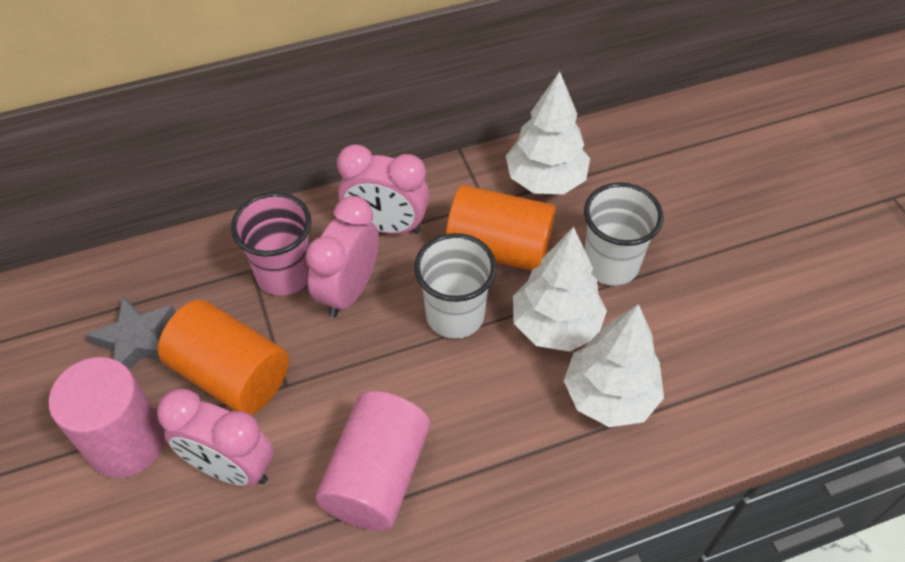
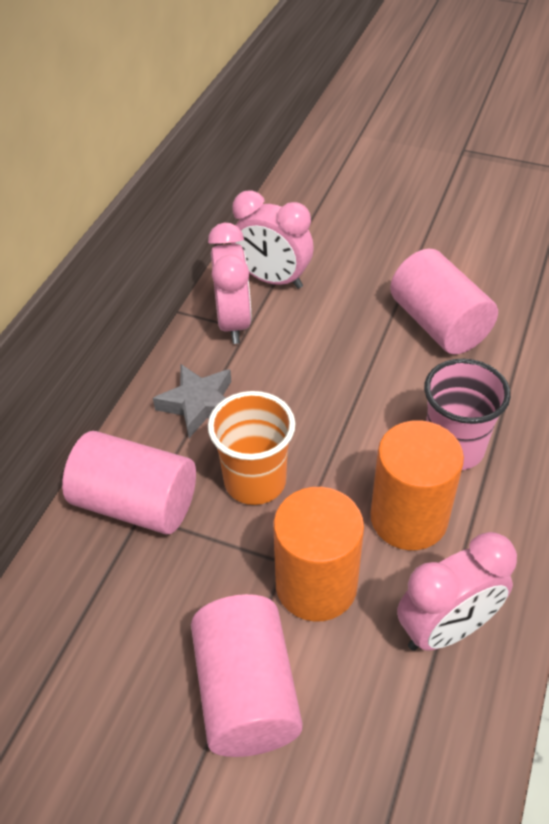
orange cup: 0 -> 1
pink cylinder: 2 -> 3
white cup: 2 -> 0
white tree: 3 -> 0

